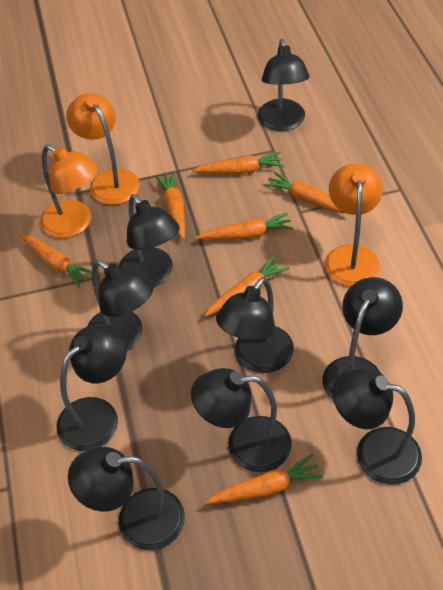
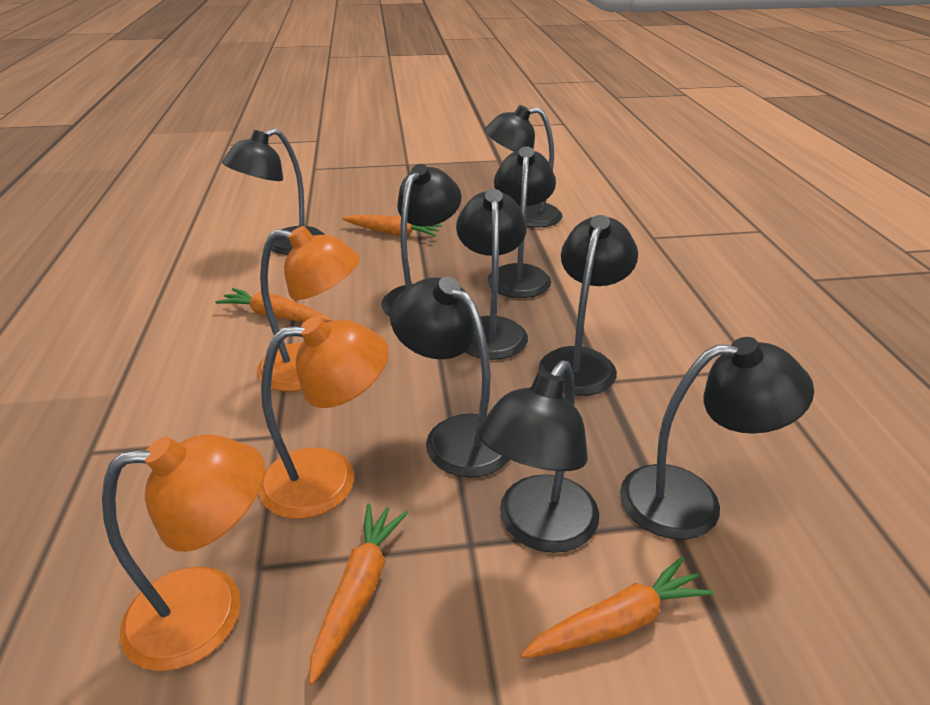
orange carrot: 7 -> 4

